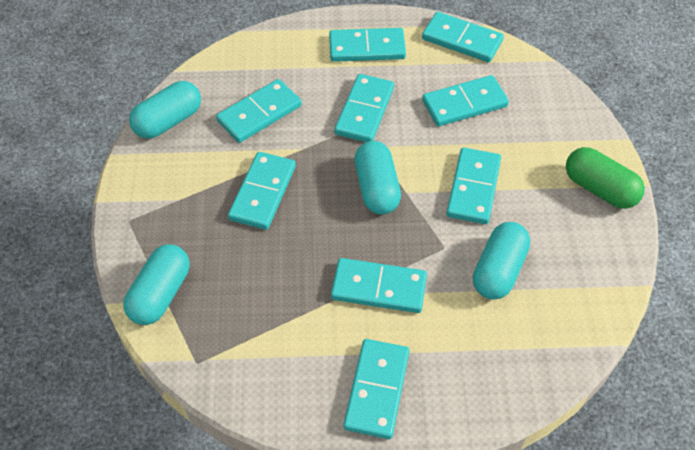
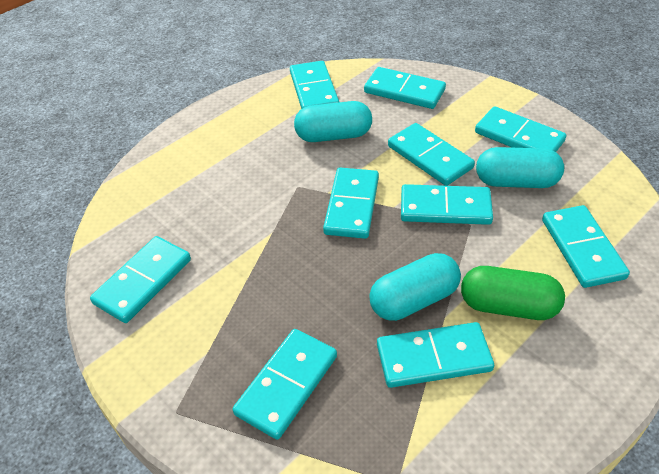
turquoise capsule: 4 -> 3
turquoise domino: 9 -> 10

